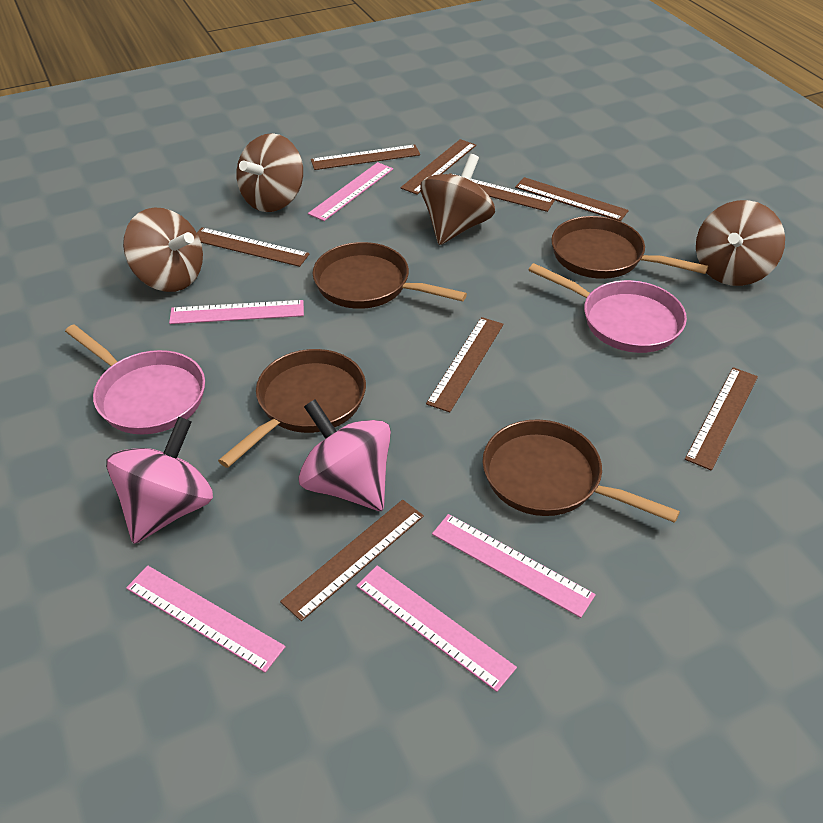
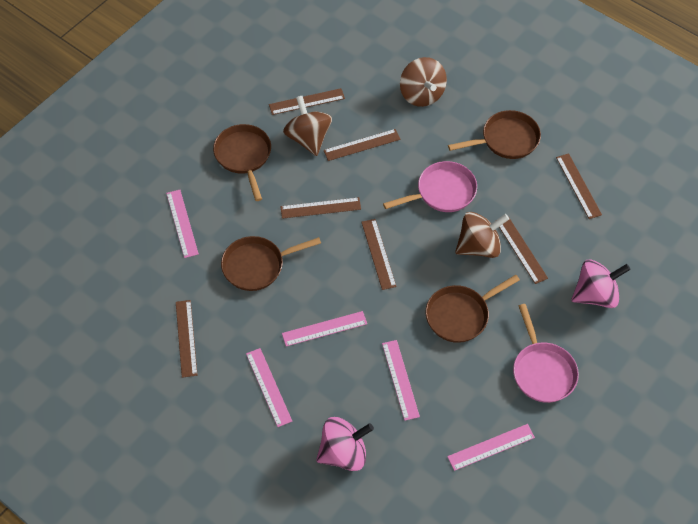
brown ruler: 8 -> 7
brown spinning top: 4 -> 3

